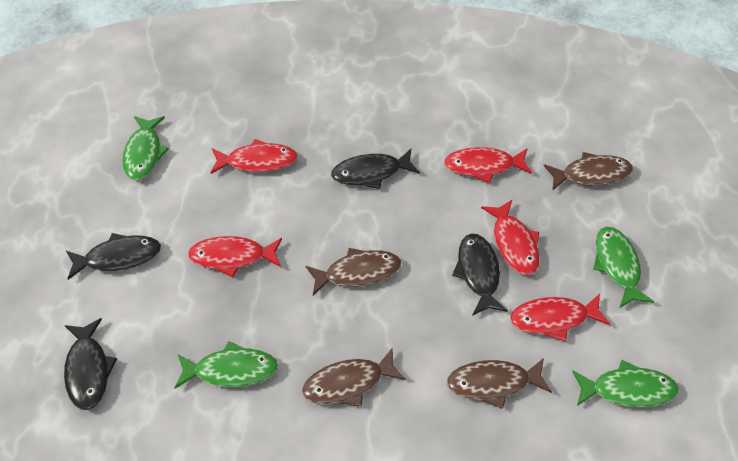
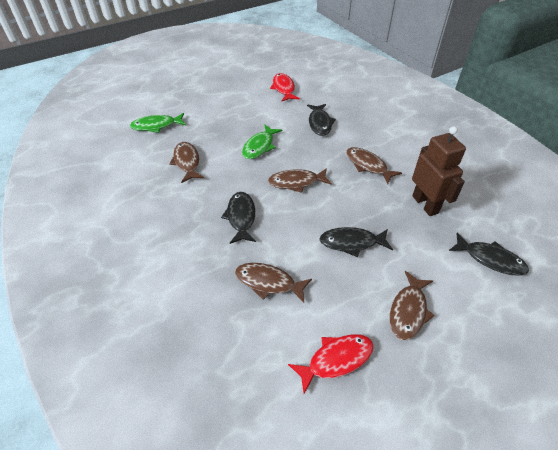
brown fish: 4 -> 5
brown robot: 0 -> 1
green fish: 4 -> 2
red fish: 5 -> 2

